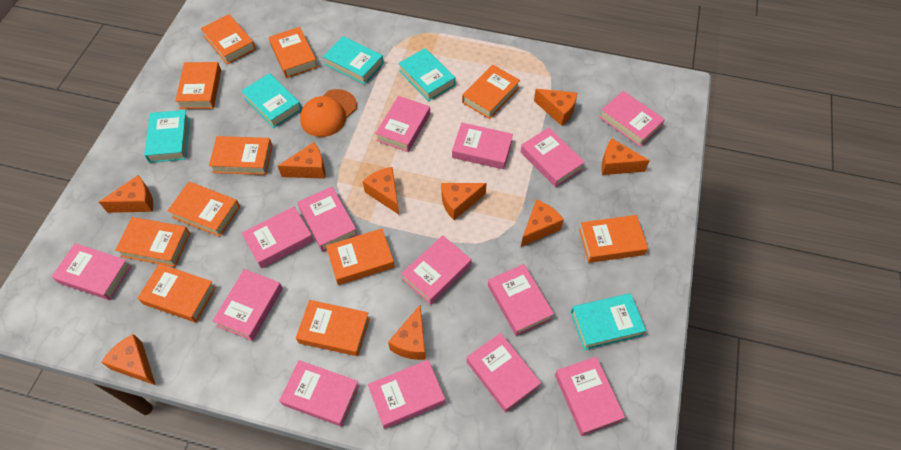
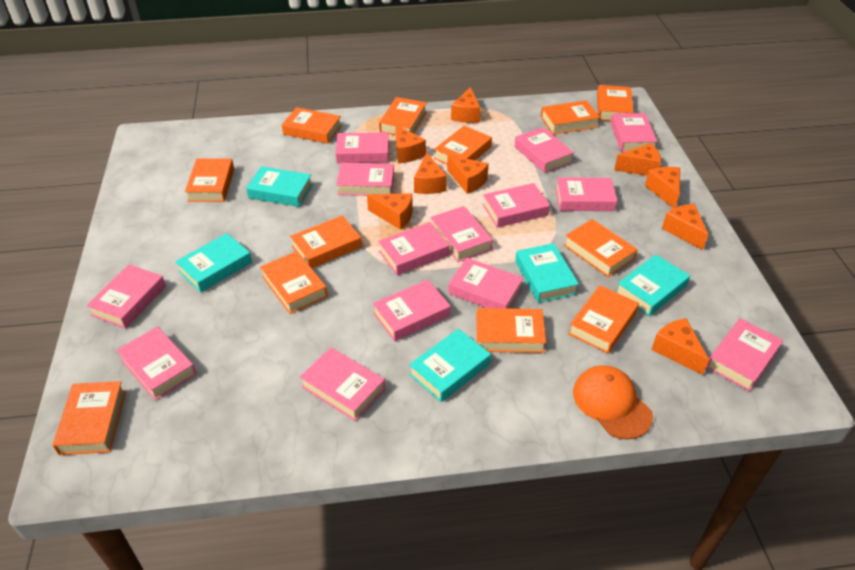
orange book: 11 -> 12

